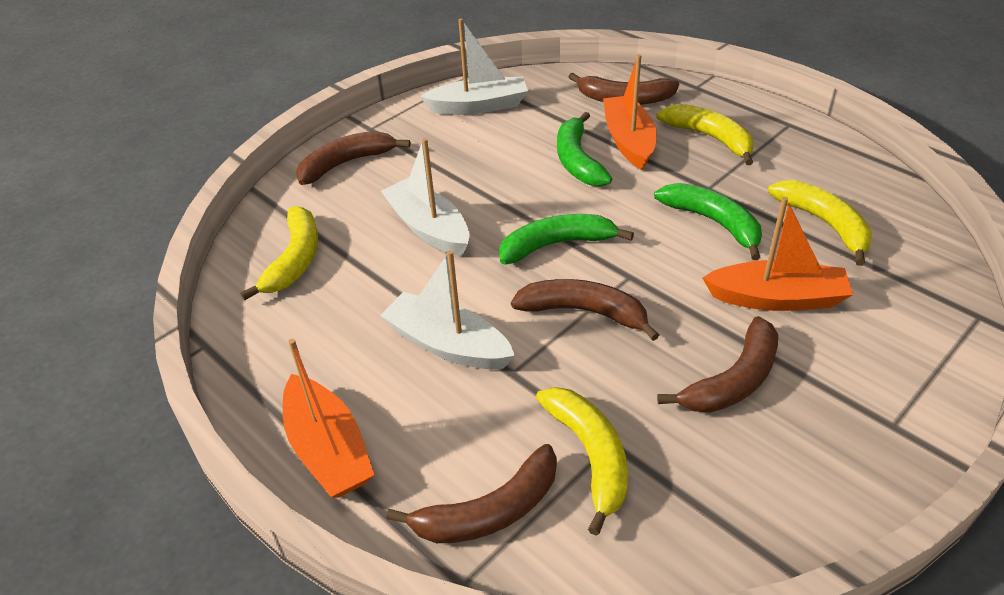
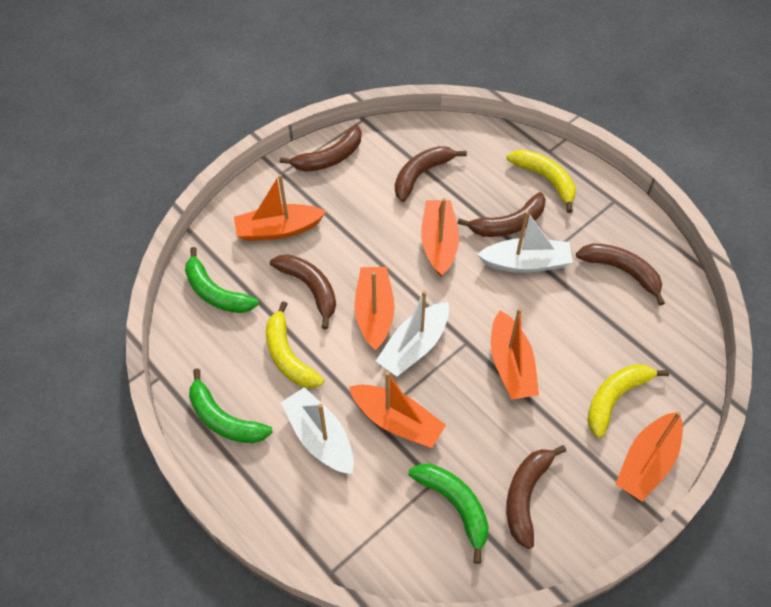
brown banana: 5 -> 6
orange boat: 3 -> 6
yellow banana: 4 -> 3

